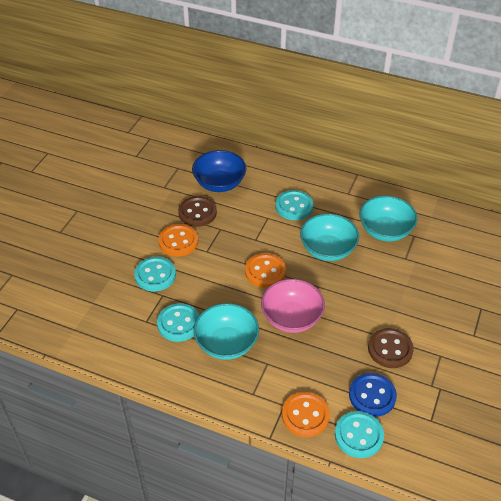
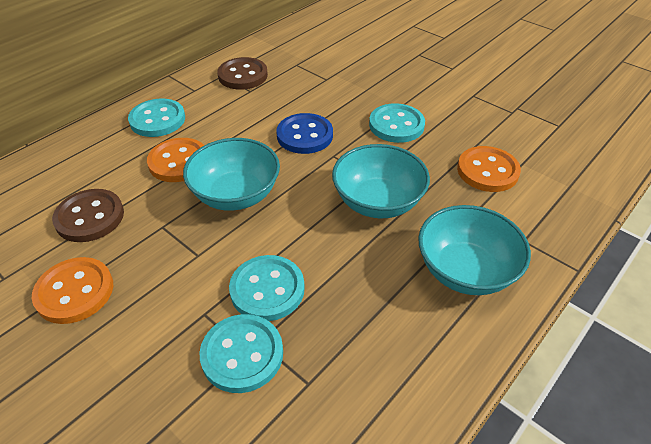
blue bowl: 1 -> 0
pink bowl: 1 -> 0

